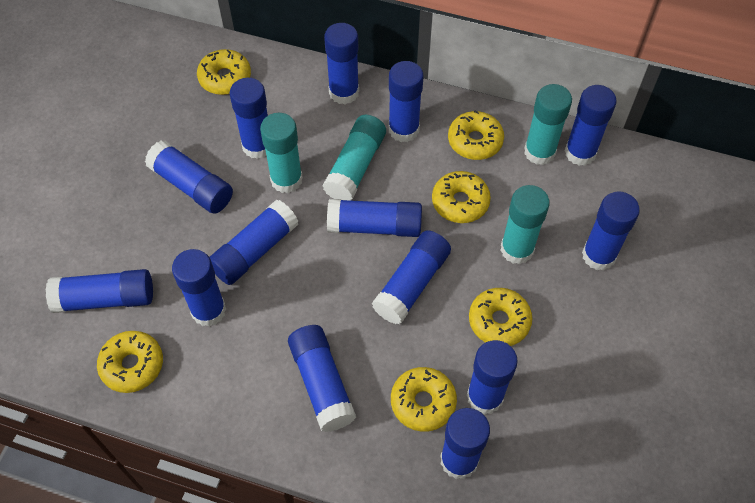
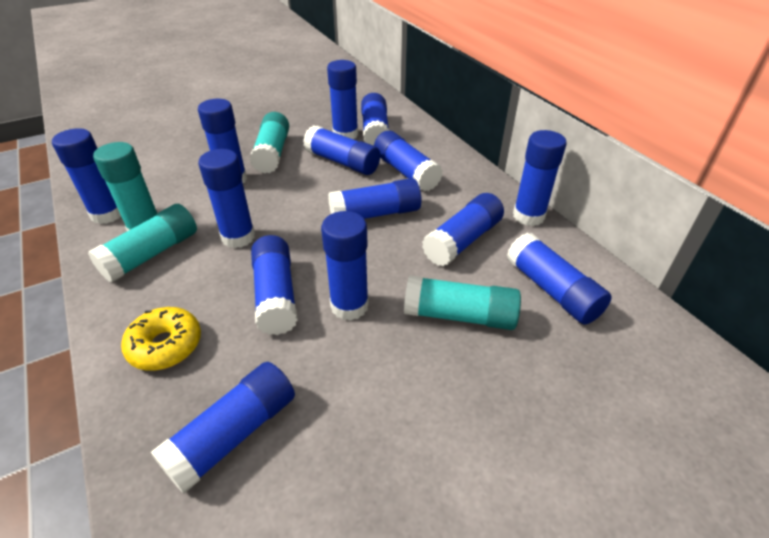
yellow donut: 6 -> 1

